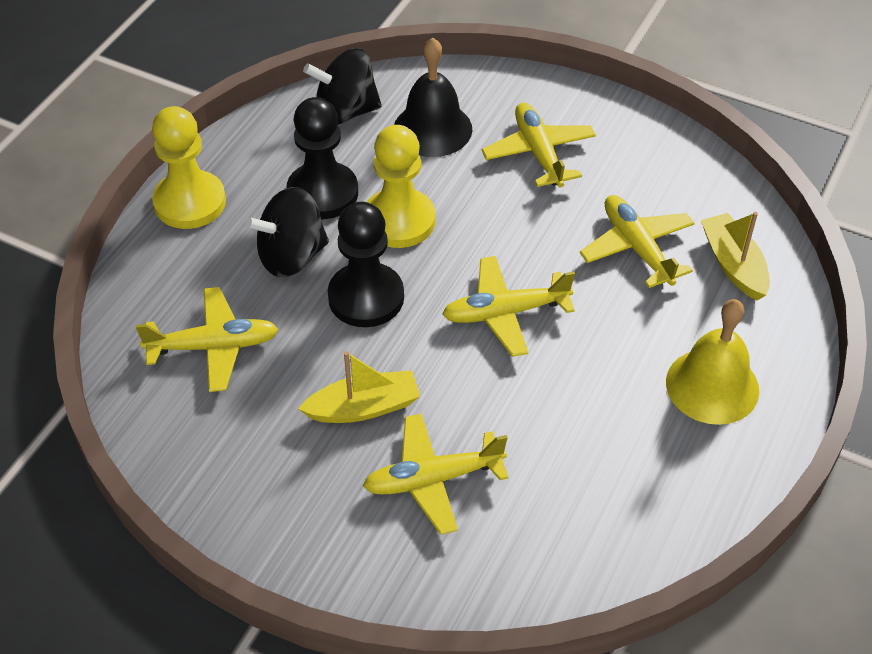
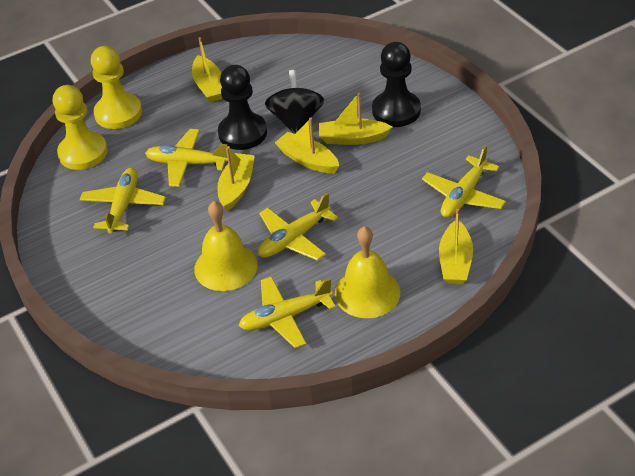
black bell: 1 -> 0
black spinning top: 2 -> 1
yellow bell: 1 -> 2
yellow boat: 2 -> 5

